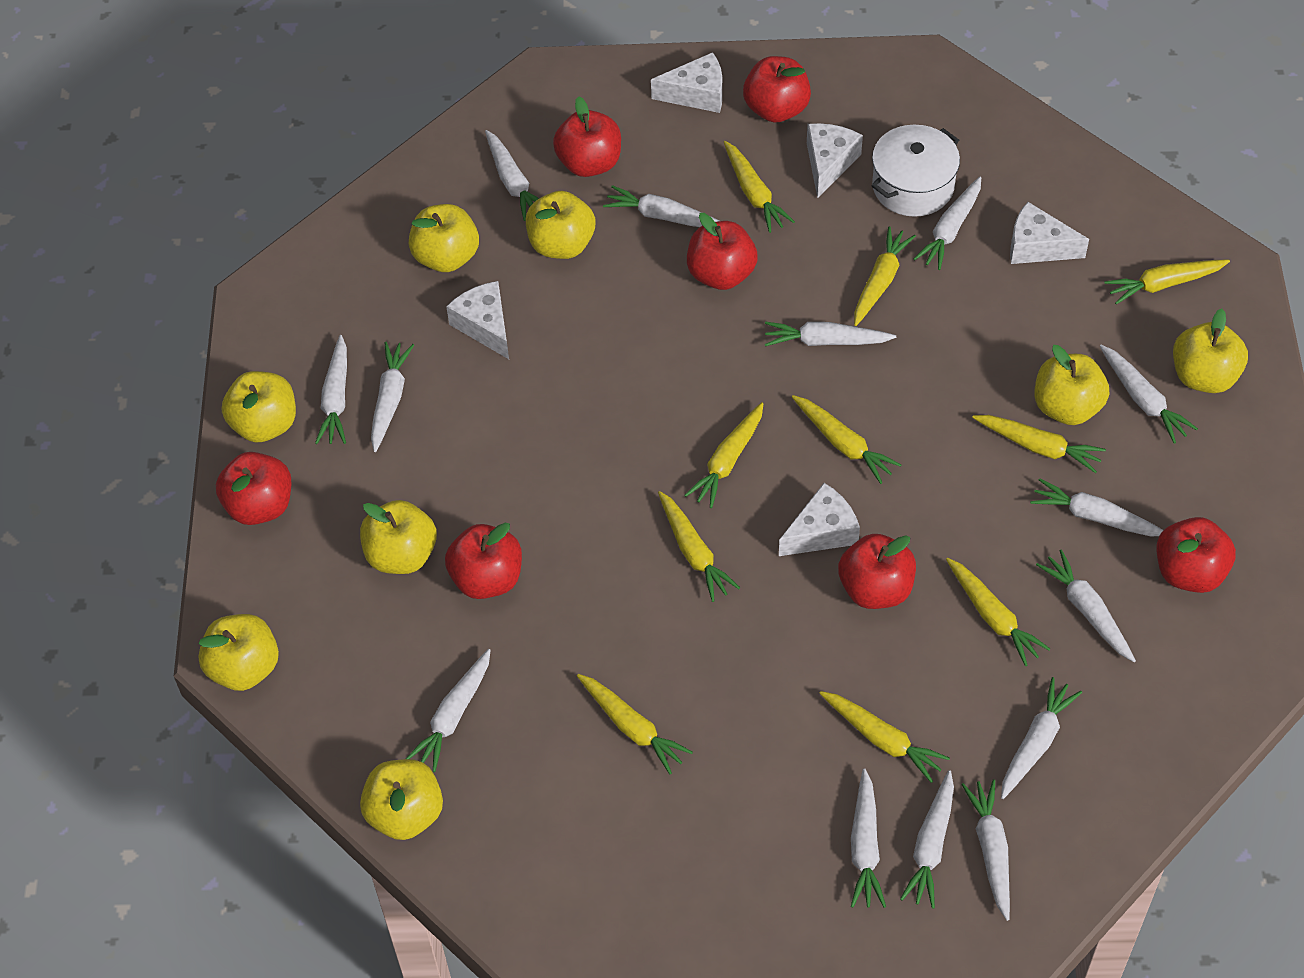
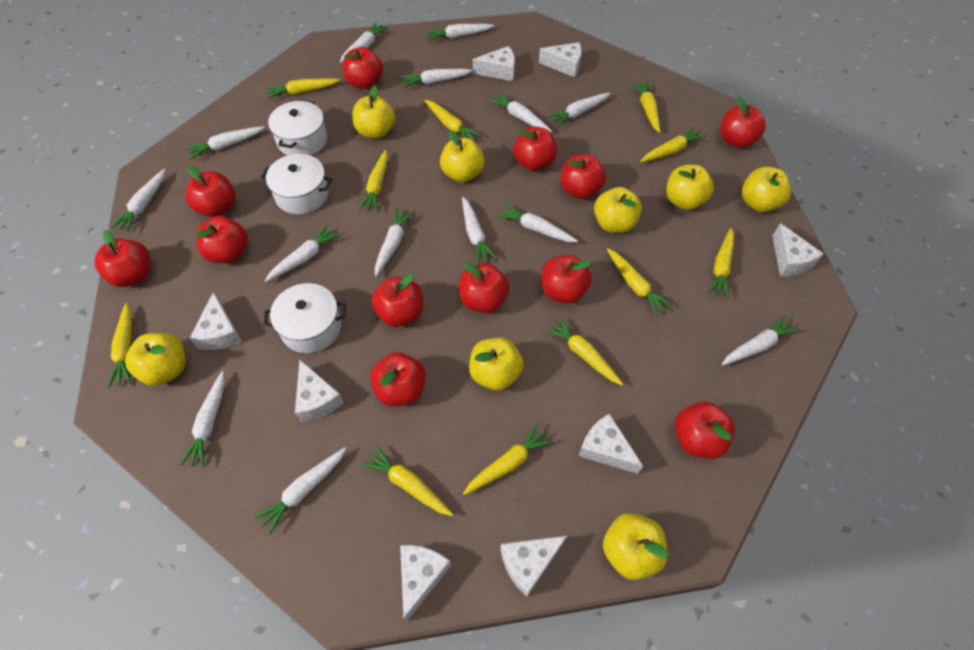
red apple: 7 -> 12
white cheese: 5 -> 8
white pot: 1 -> 3
yellow carrot: 10 -> 11

